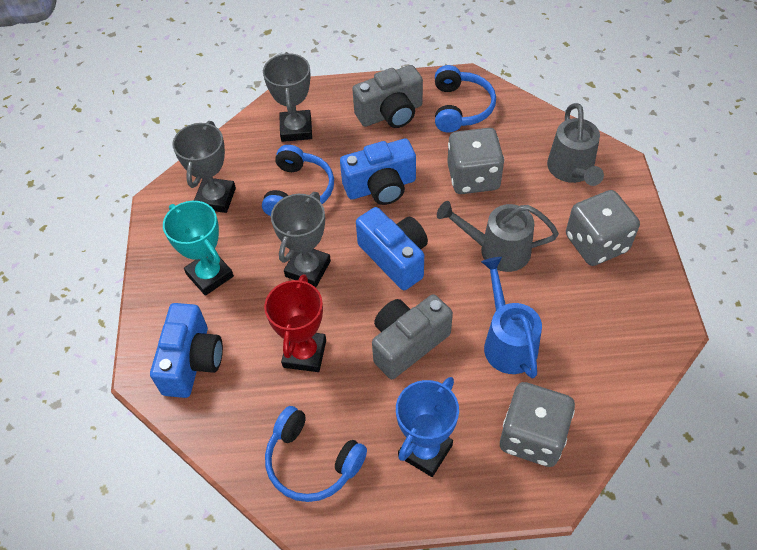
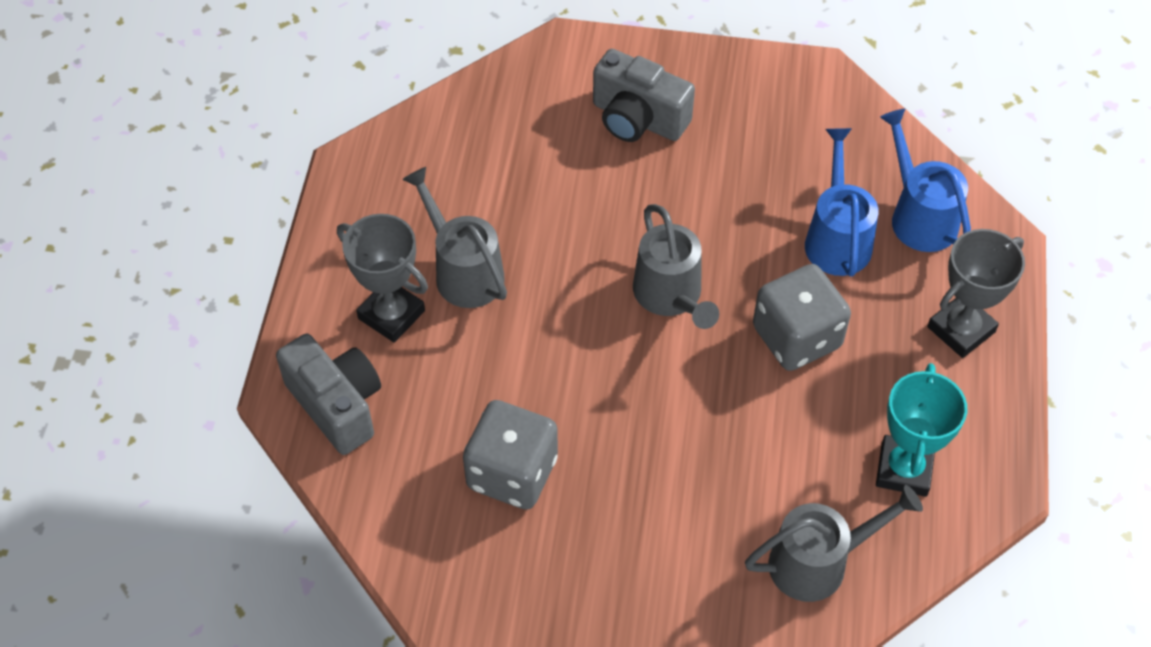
blue camera: 3 -> 0
blue headphones: 3 -> 0
blue trophy: 1 -> 0
blue watering can: 1 -> 2
grey dice: 3 -> 2
grey trophy: 3 -> 2
grey watering can: 2 -> 3
red trophy: 1 -> 0

